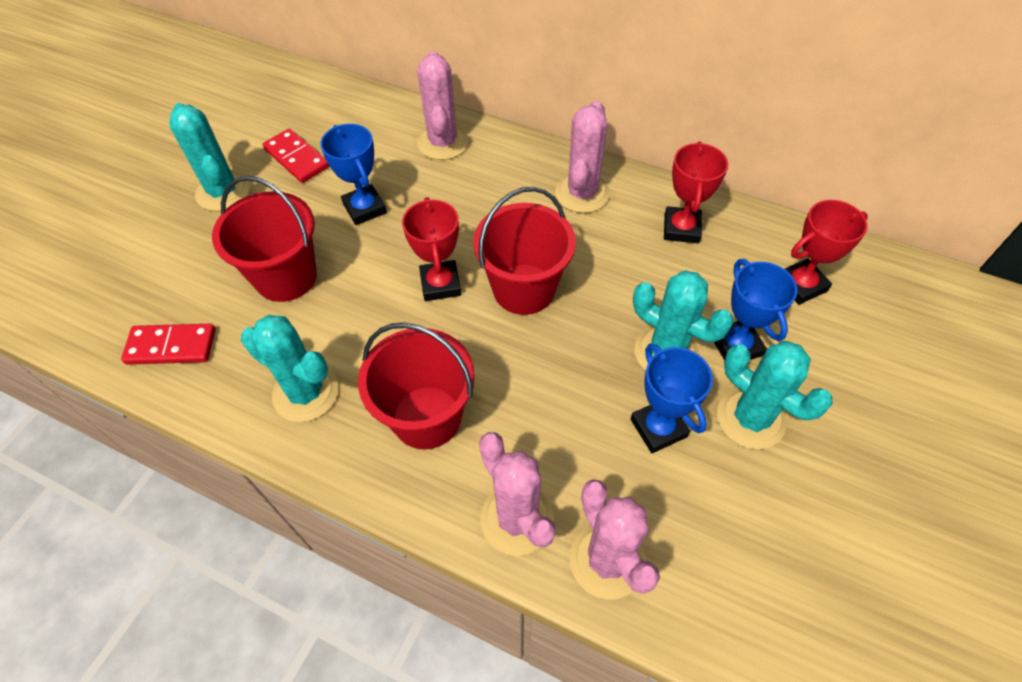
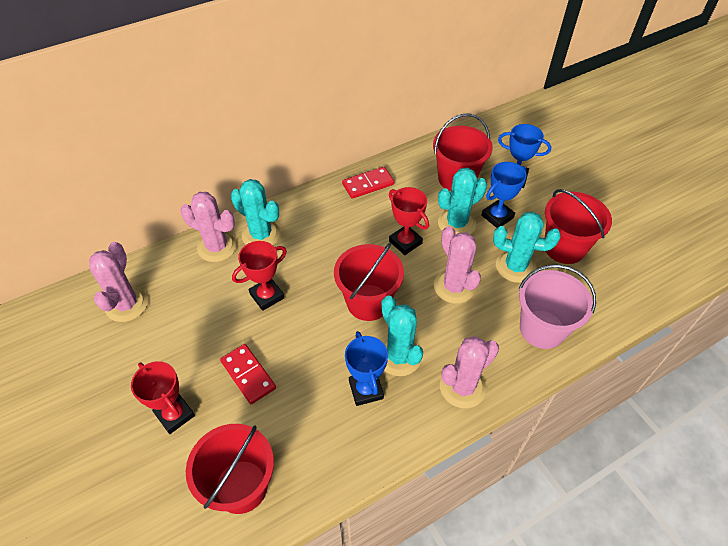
pink bucket: 0 -> 1
red bucket: 3 -> 4

